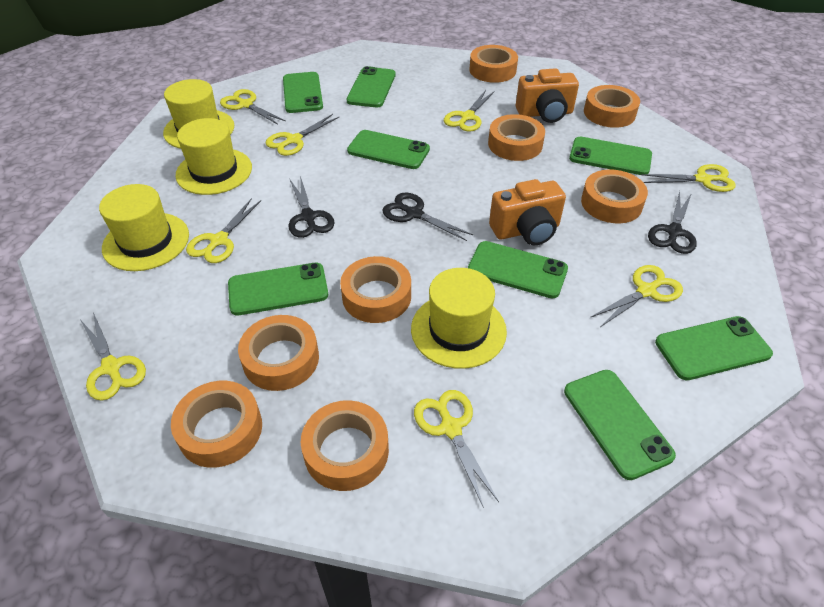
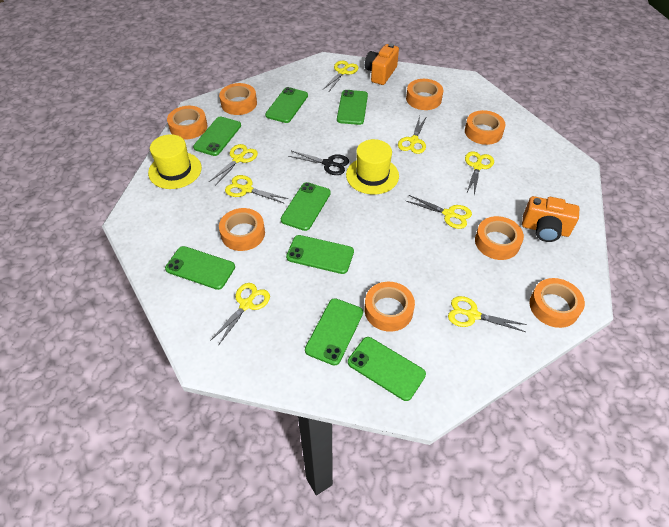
black scissors: 3 -> 1
yellow hat: 4 -> 2

